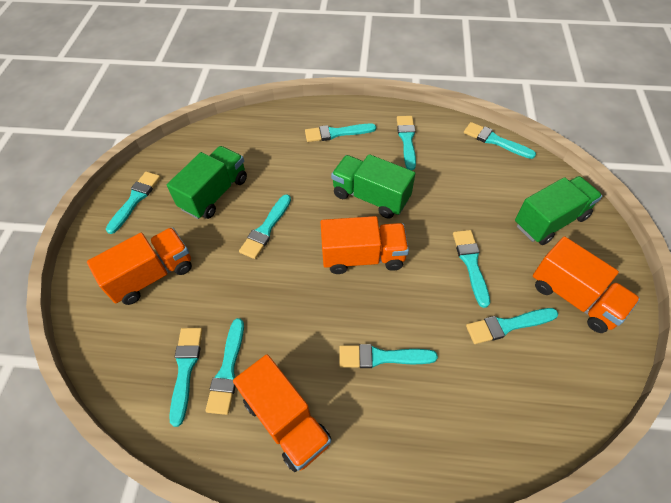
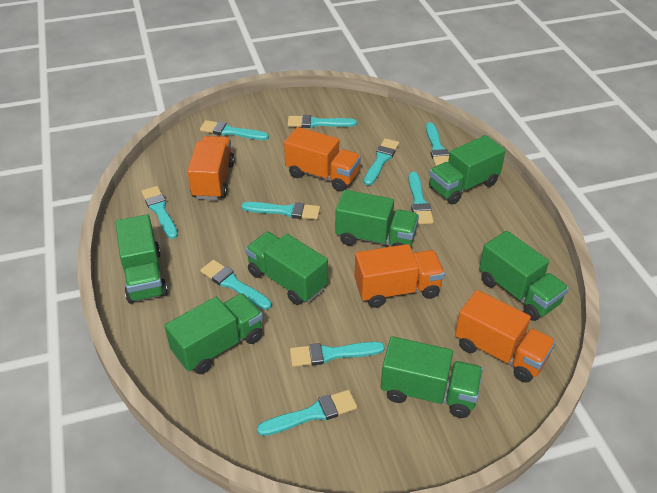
green truck: 3 -> 7

